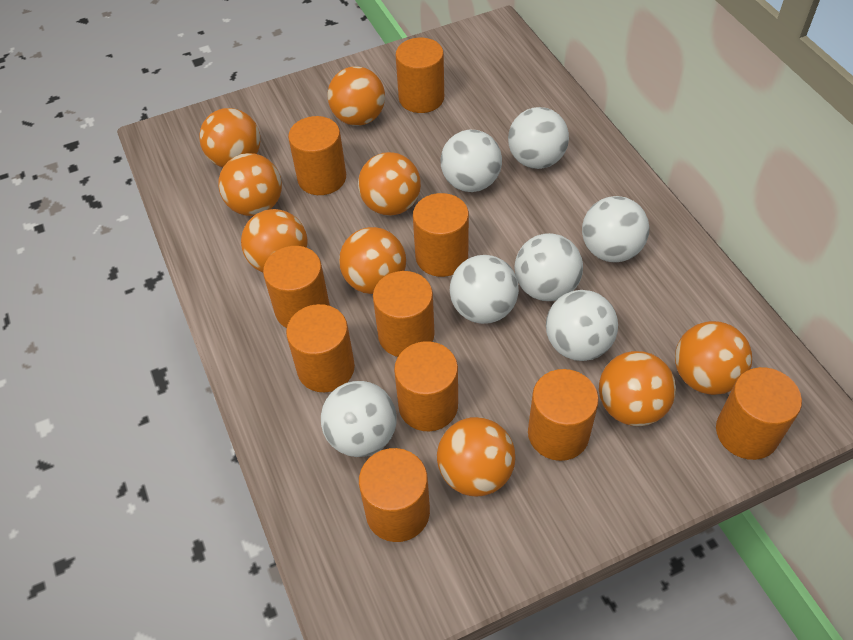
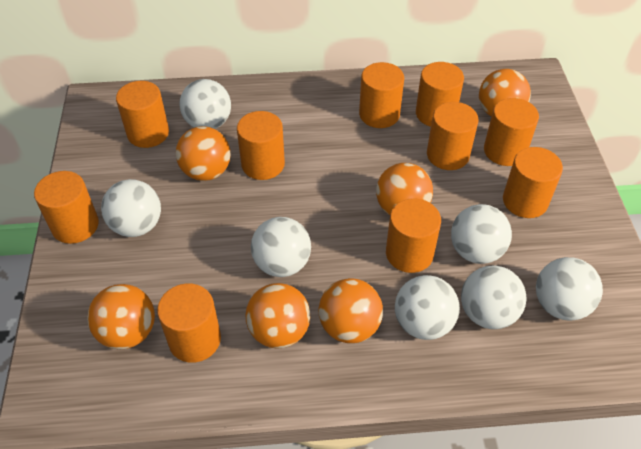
orange ball: 9 -> 6

